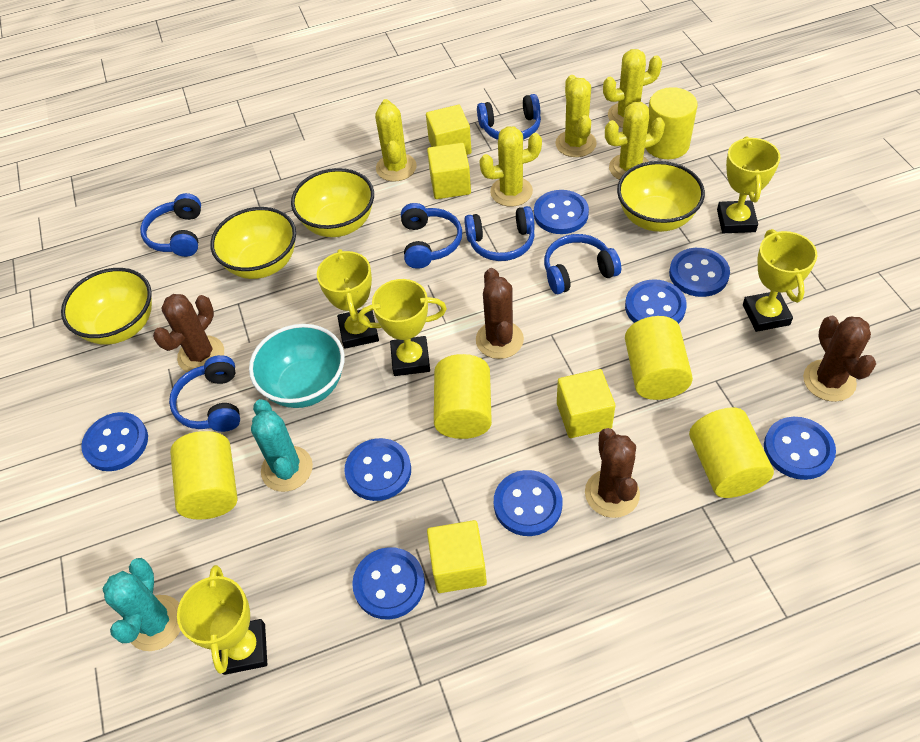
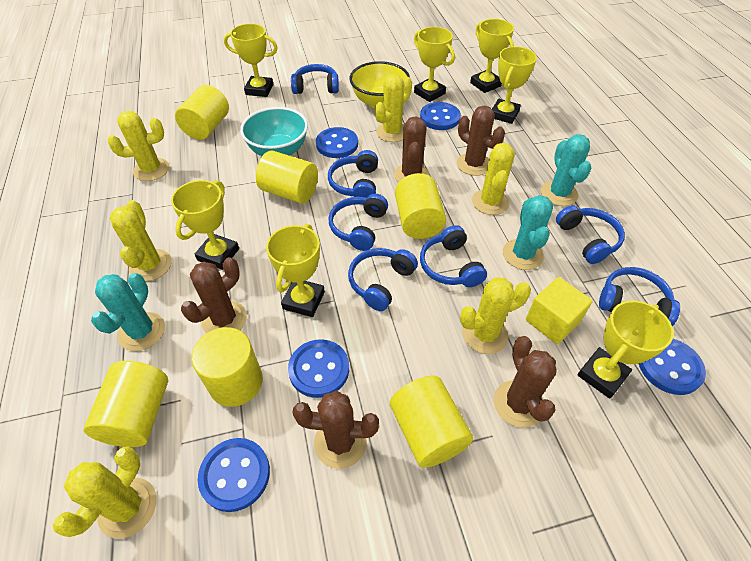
blue button: 8 -> 5
blue headphones: 6 -> 7
brown cactus: 4 -> 5
turquoise cactus: 2 -> 3
yellow bowl: 4 -> 1
yellow cactus: 5 -> 6
yellow cube: 4 -> 1
yellow cylinder: 5 -> 6
yellow trophy: 5 -> 7

